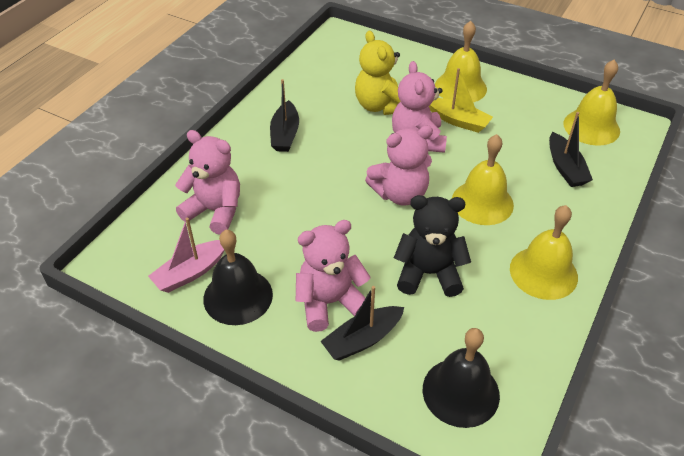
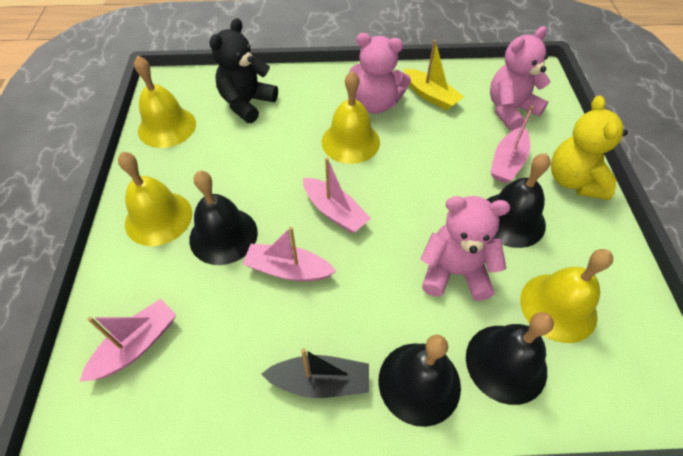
black bell: 2 -> 4
black boat: 3 -> 1
pink boat: 1 -> 4
pink teddy bear: 4 -> 3

